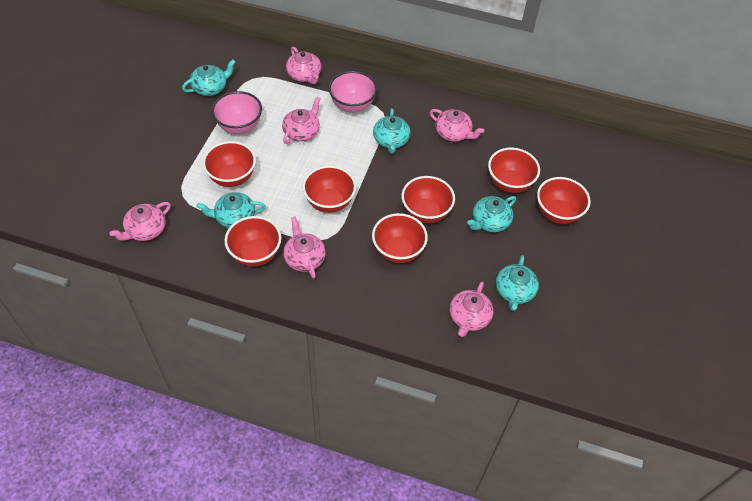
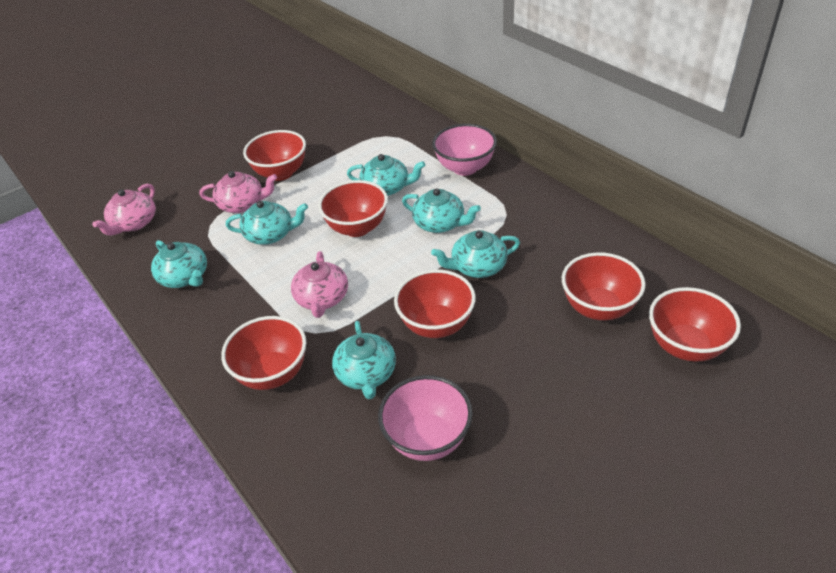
pink teapot: 6 -> 3
red bowl: 7 -> 6
turquoise teapot: 5 -> 6

